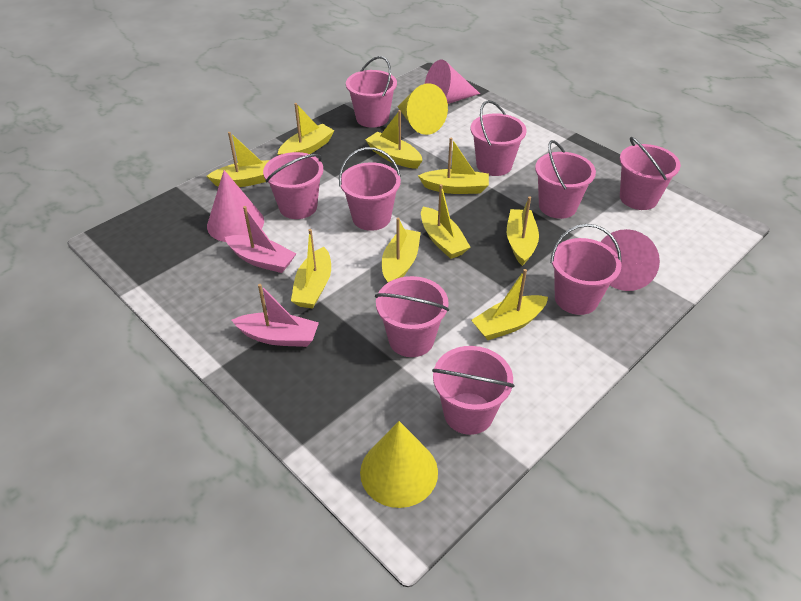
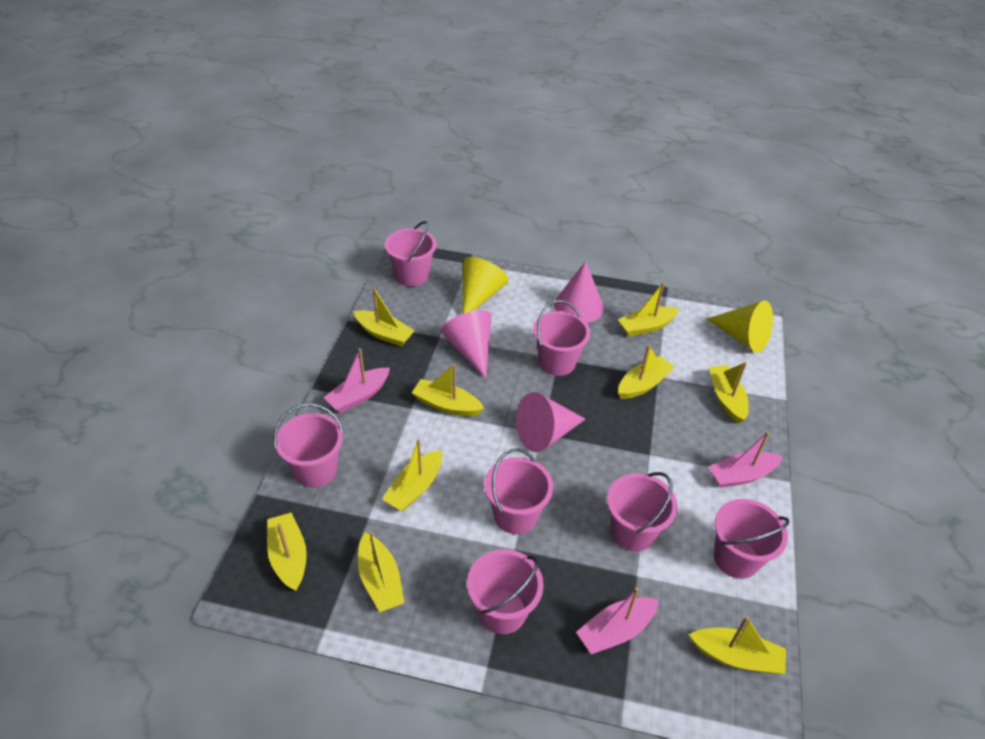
pink boat: 2 -> 3
pink bucket: 9 -> 7

